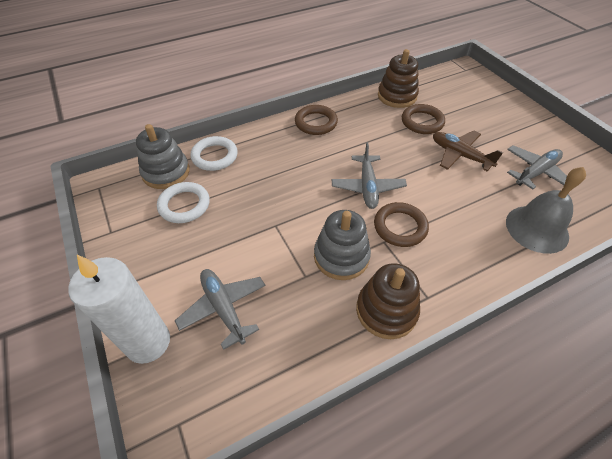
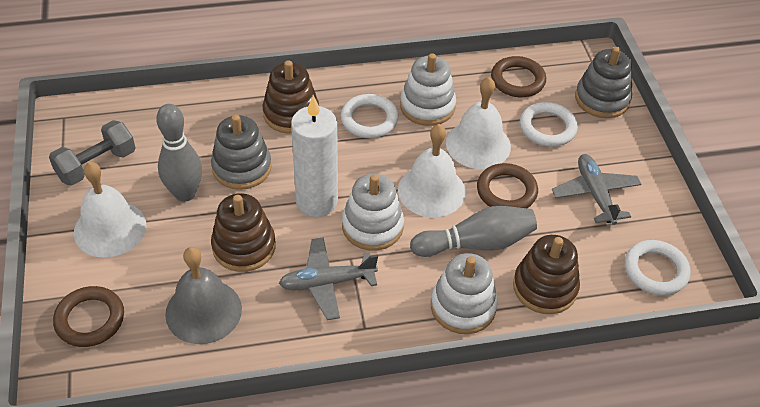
brown plane: 1 -> 0
brown stacking toy: 2 -> 3
grey bowling pin: 0 -> 2
grey dumbbell: 0 -> 1
grey plane: 3 -> 2
white bell: 0 -> 3
white ring: 2 -> 3
white stacking toy: 0 -> 3

